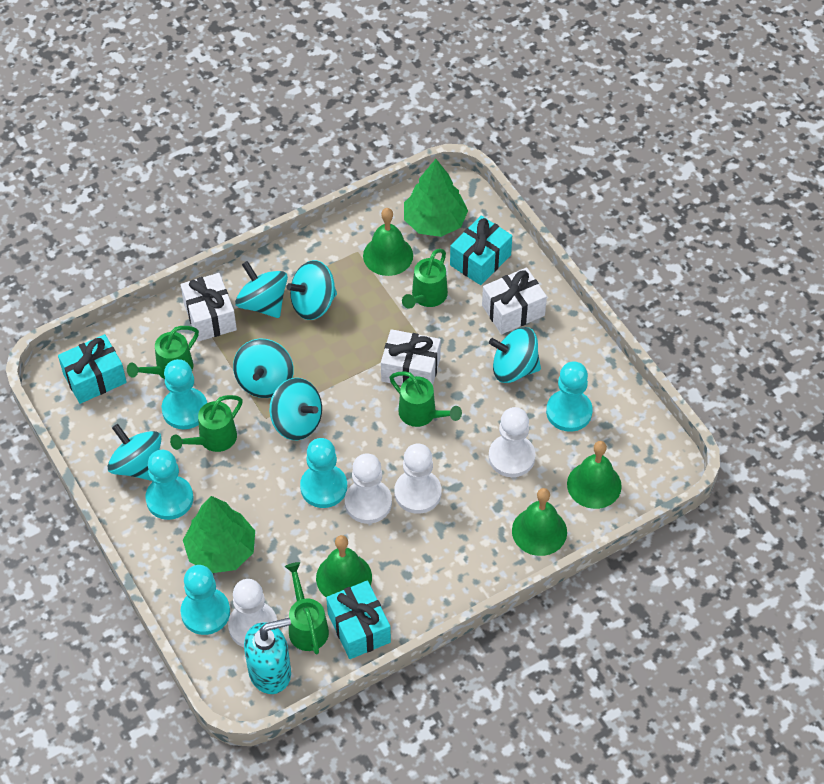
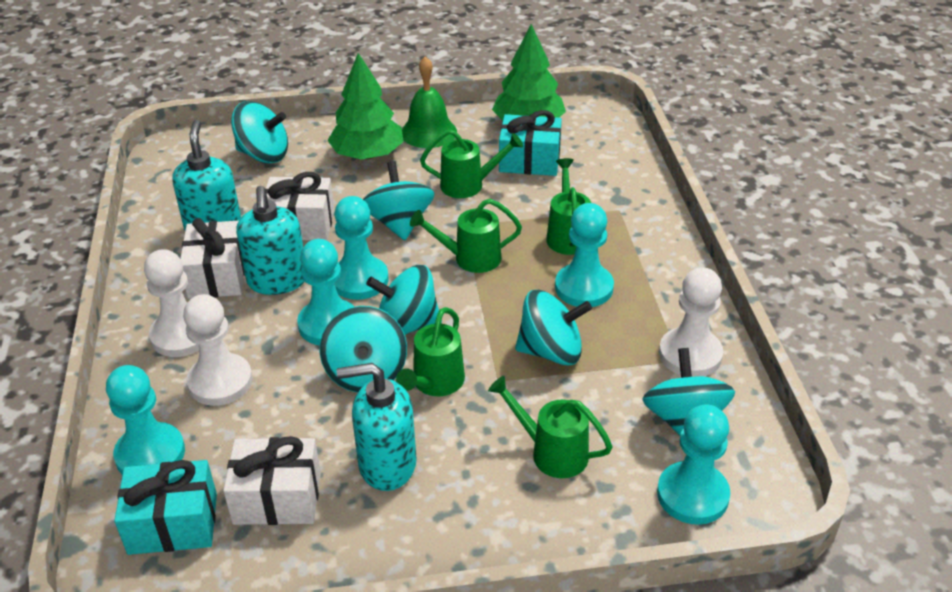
green bell: 4 -> 1
turquoise gift: 3 -> 2
turquoise soap dispenser: 1 -> 3
white pawn: 4 -> 3

